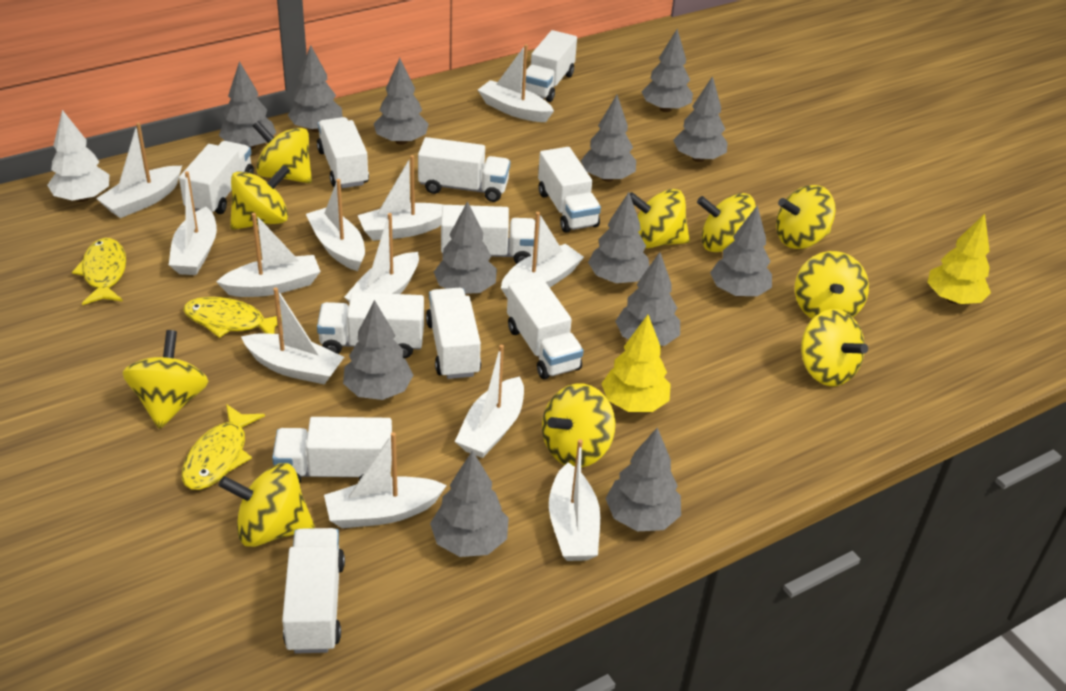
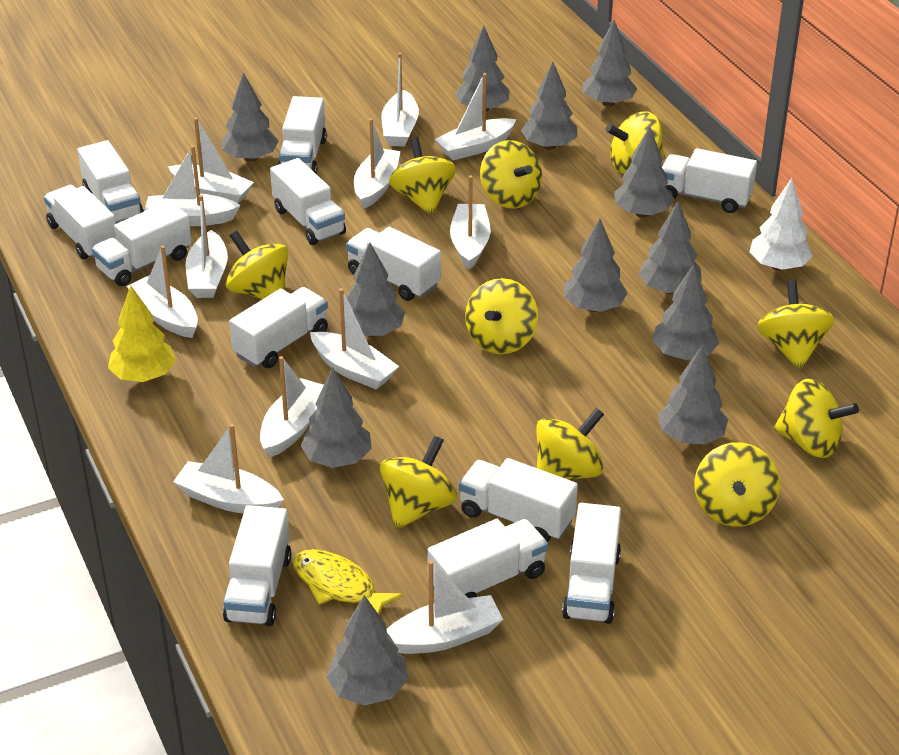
grey tree: 13 -> 12
white truck: 11 -> 12
yellow fish: 3 -> 1
yellow tree: 2 -> 1

